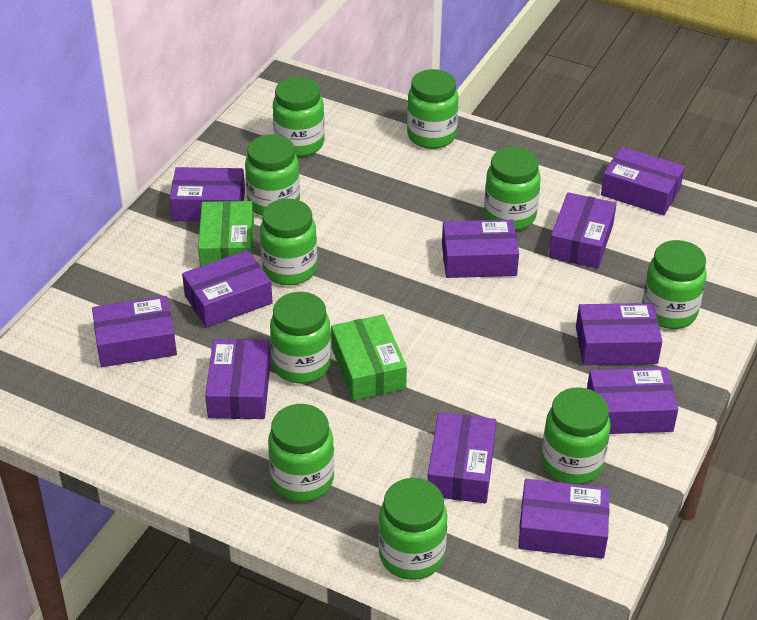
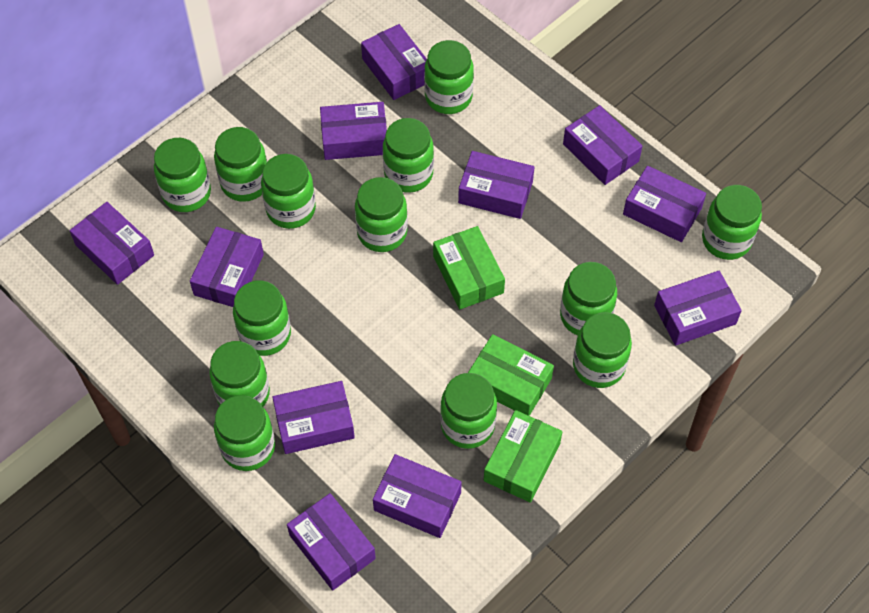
green box: 2 -> 3
green jar: 10 -> 13

